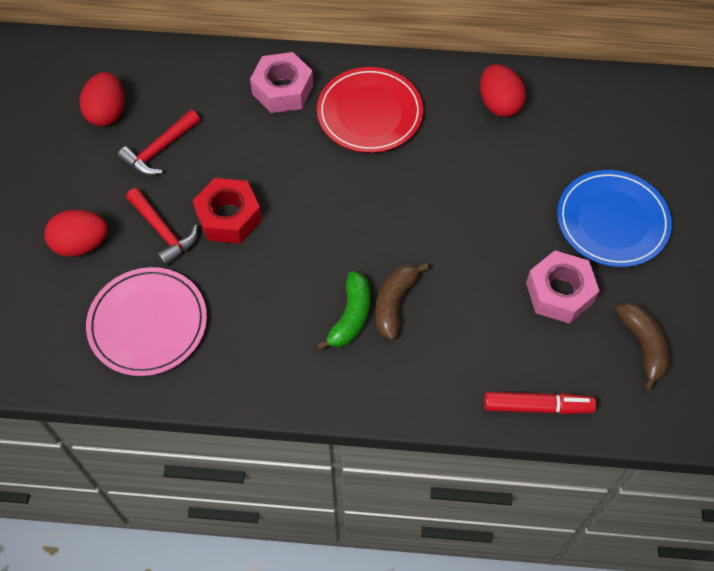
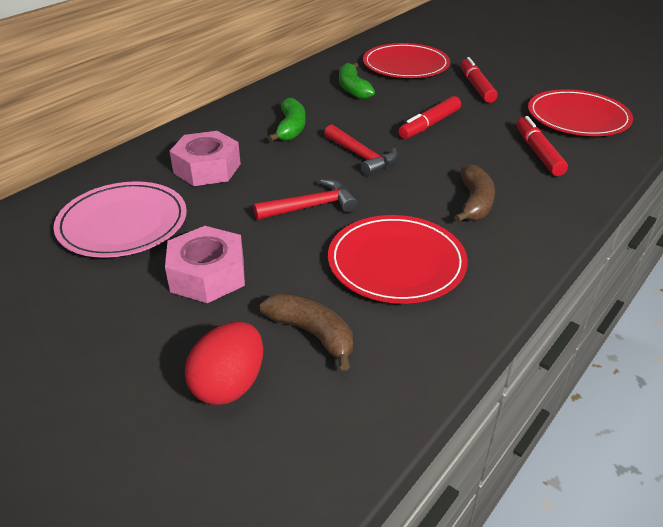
blue plate: 1 -> 0
green banana: 1 -> 2
red egg: 3 -> 1
red marker: 1 -> 3
red nut: 1 -> 0
red plate: 1 -> 3

